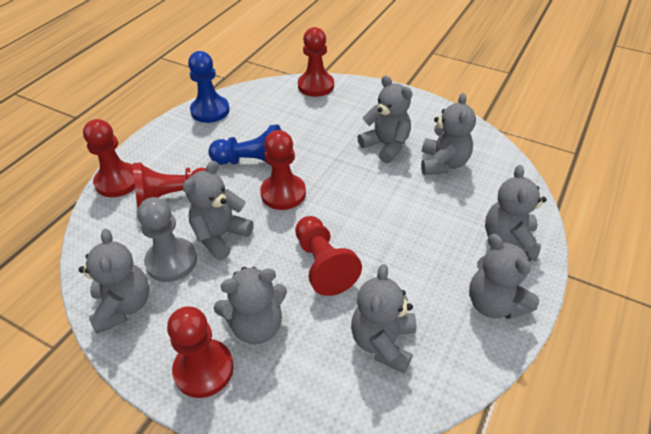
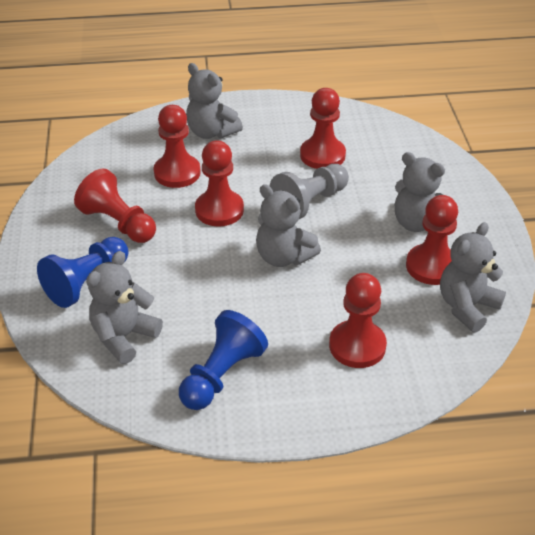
grey teddy bear: 8 -> 5

